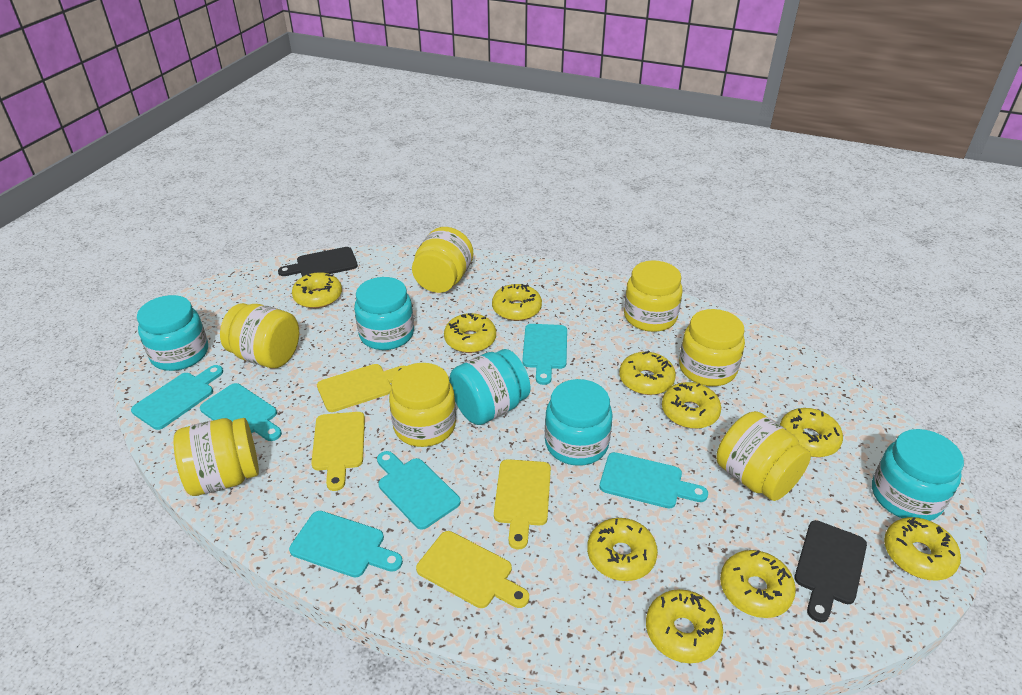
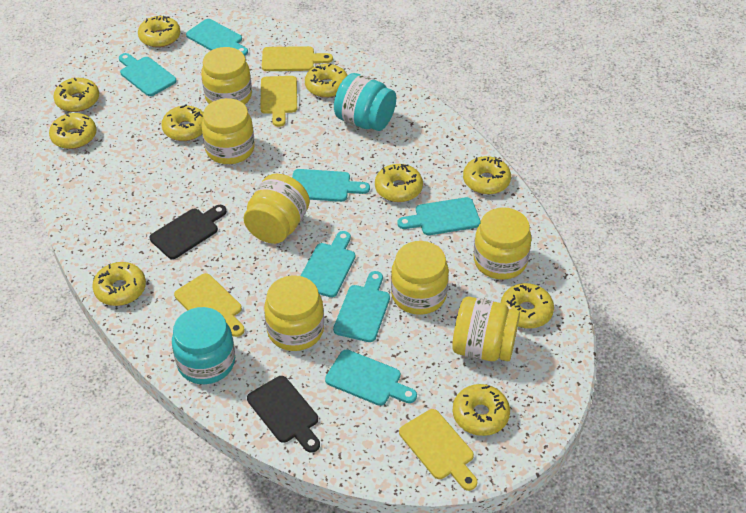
turquoise cutting board: 6 -> 7
turquoise jar: 5 -> 2

